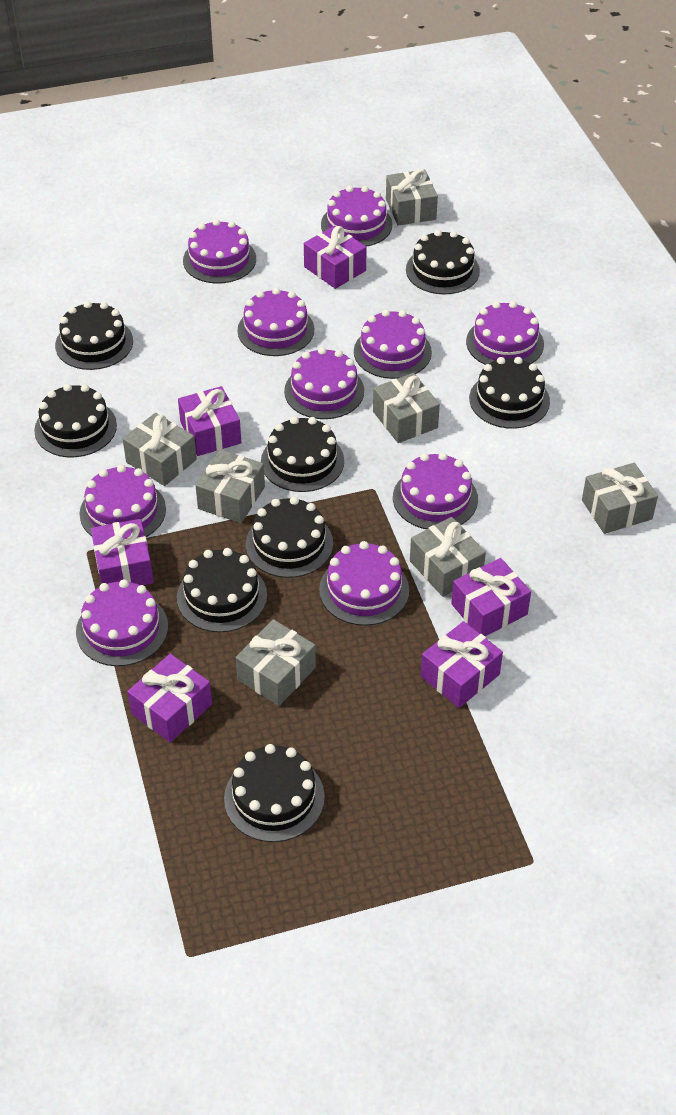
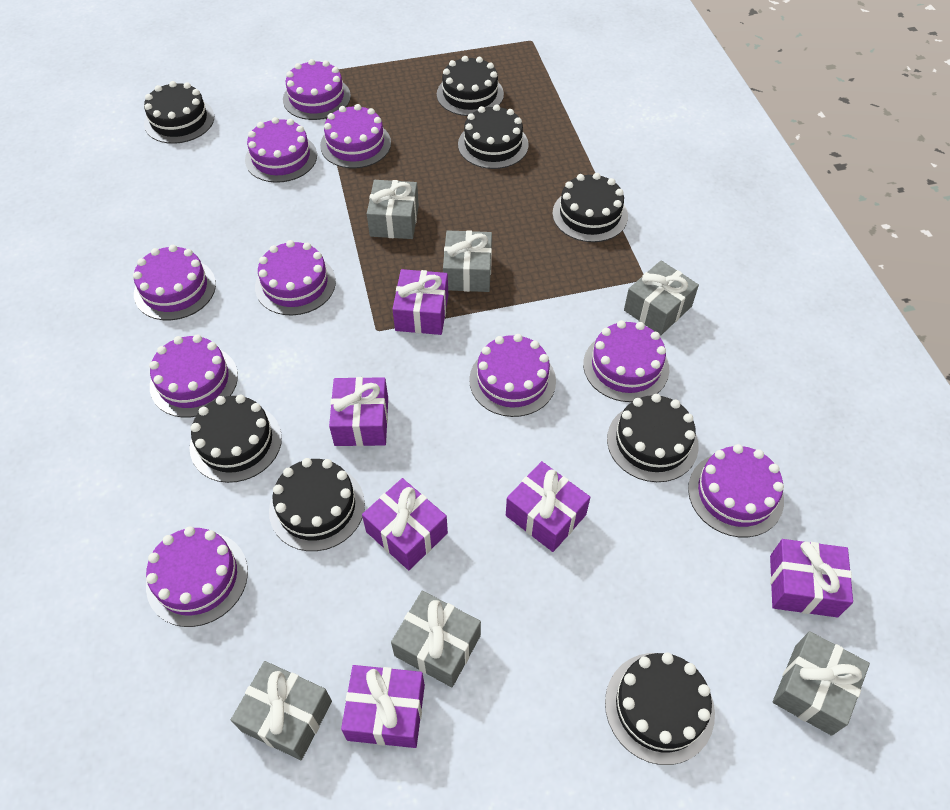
grey gift: 7 -> 6

